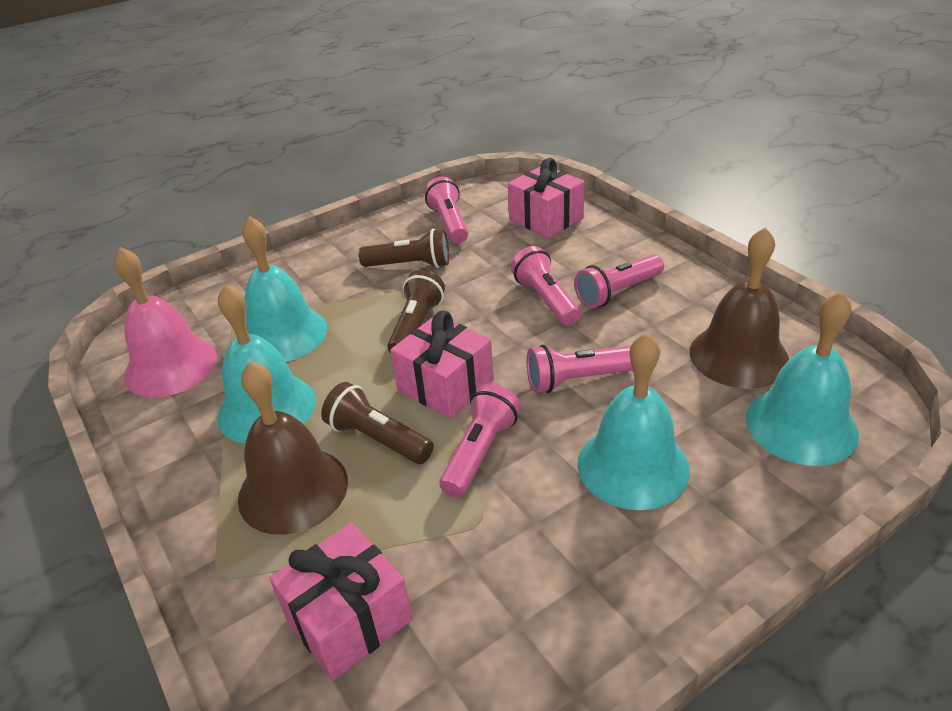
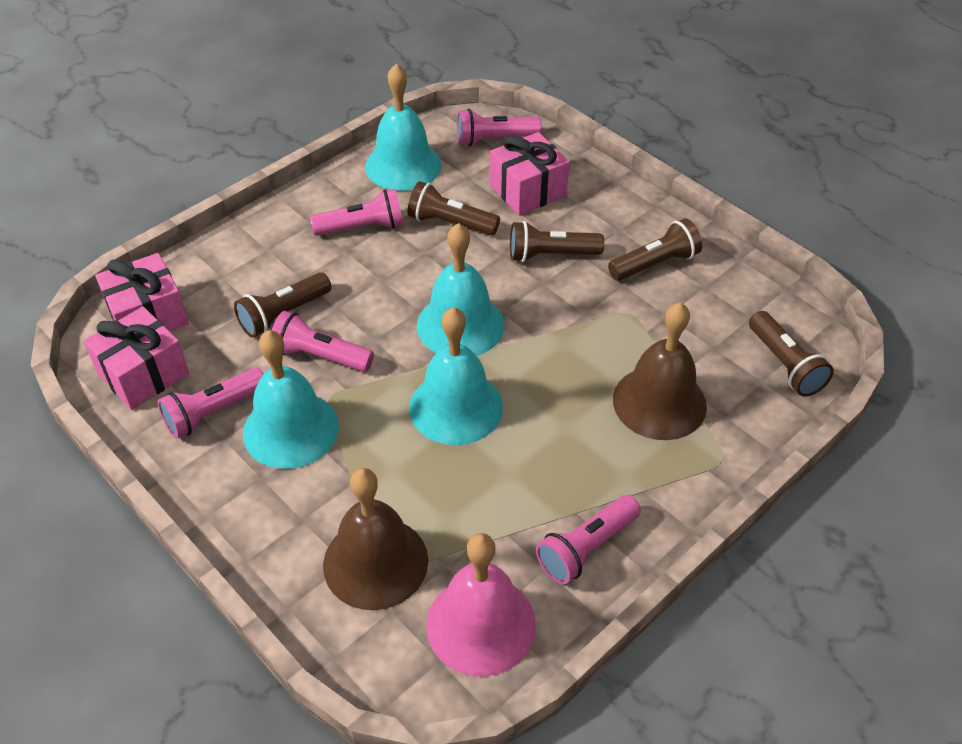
brown flashlight: 3 -> 5

